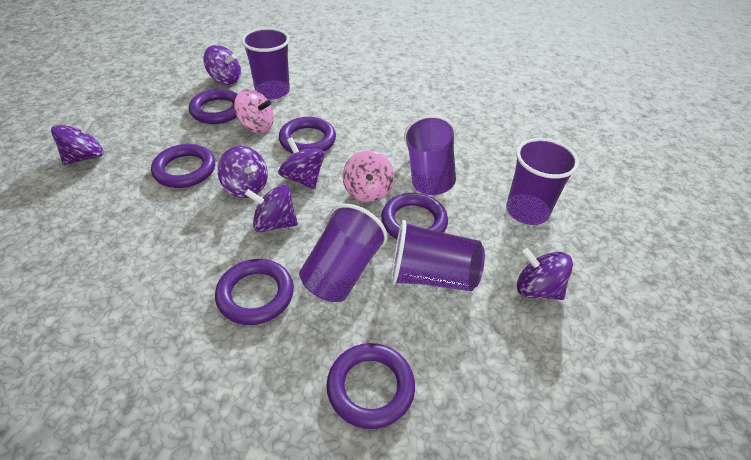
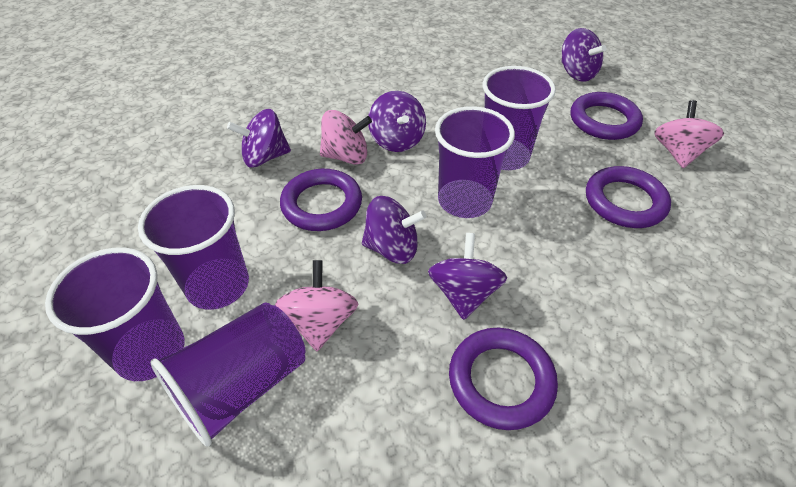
pink spinning top: 2 -> 3
purple ring: 6 -> 4
purple spinning top: 6 -> 5

